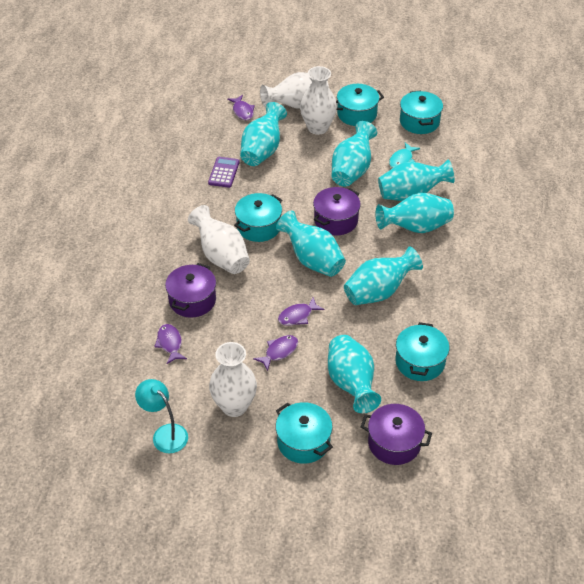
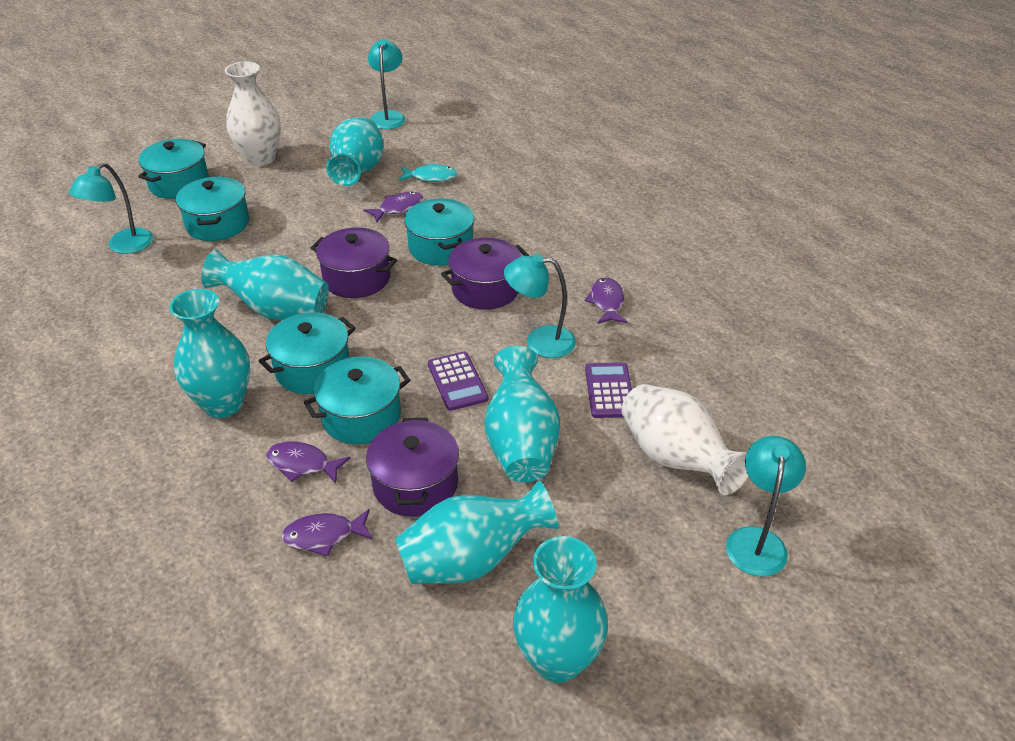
purple calculator: 1 -> 2
turquoise lamp: 1 -> 4
turquoise vase: 7 -> 6
white vase: 4 -> 2

